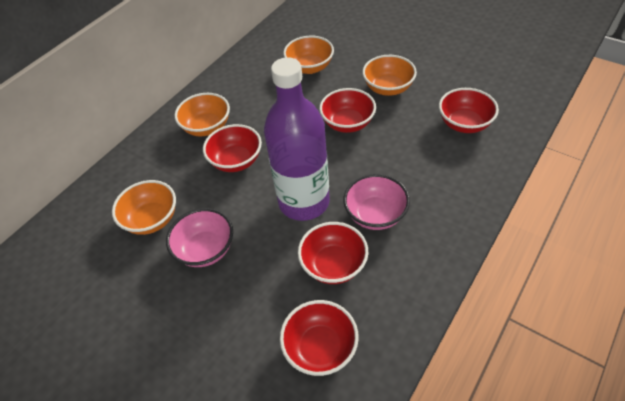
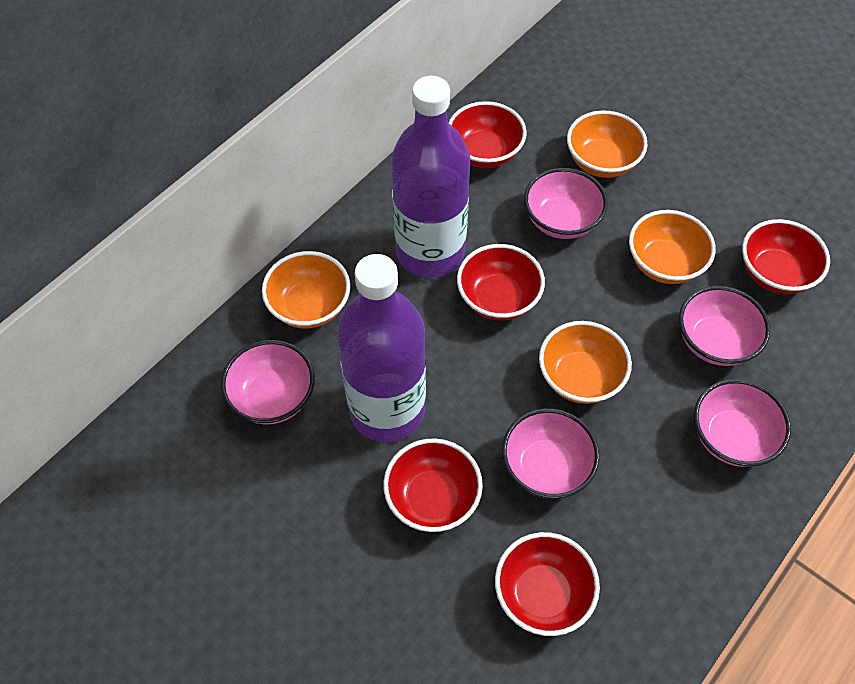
pink bowl: 2 -> 5
purple bottle: 1 -> 2

